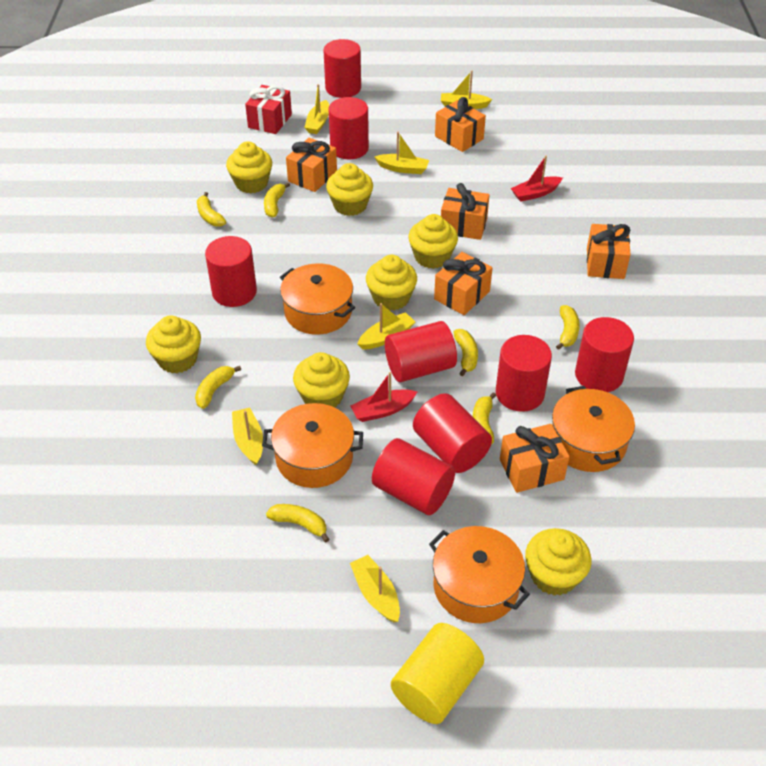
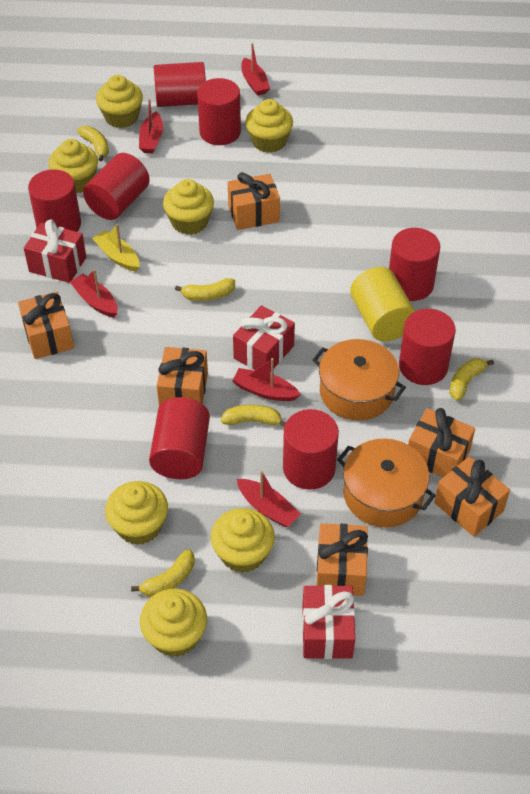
orange pot: 4 -> 2
red boat: 2 -> 5
red gift: 1 -> 3
yellow banana: 7 -> 5
yellow boat: 6 -> 1

